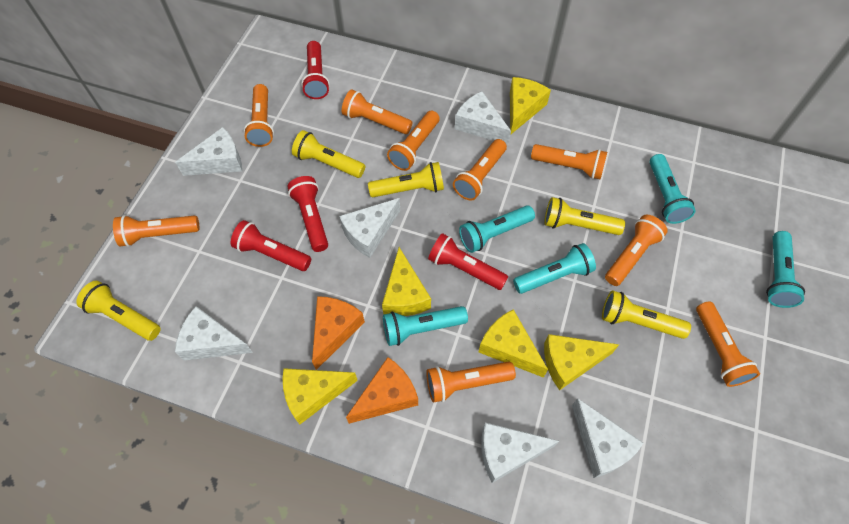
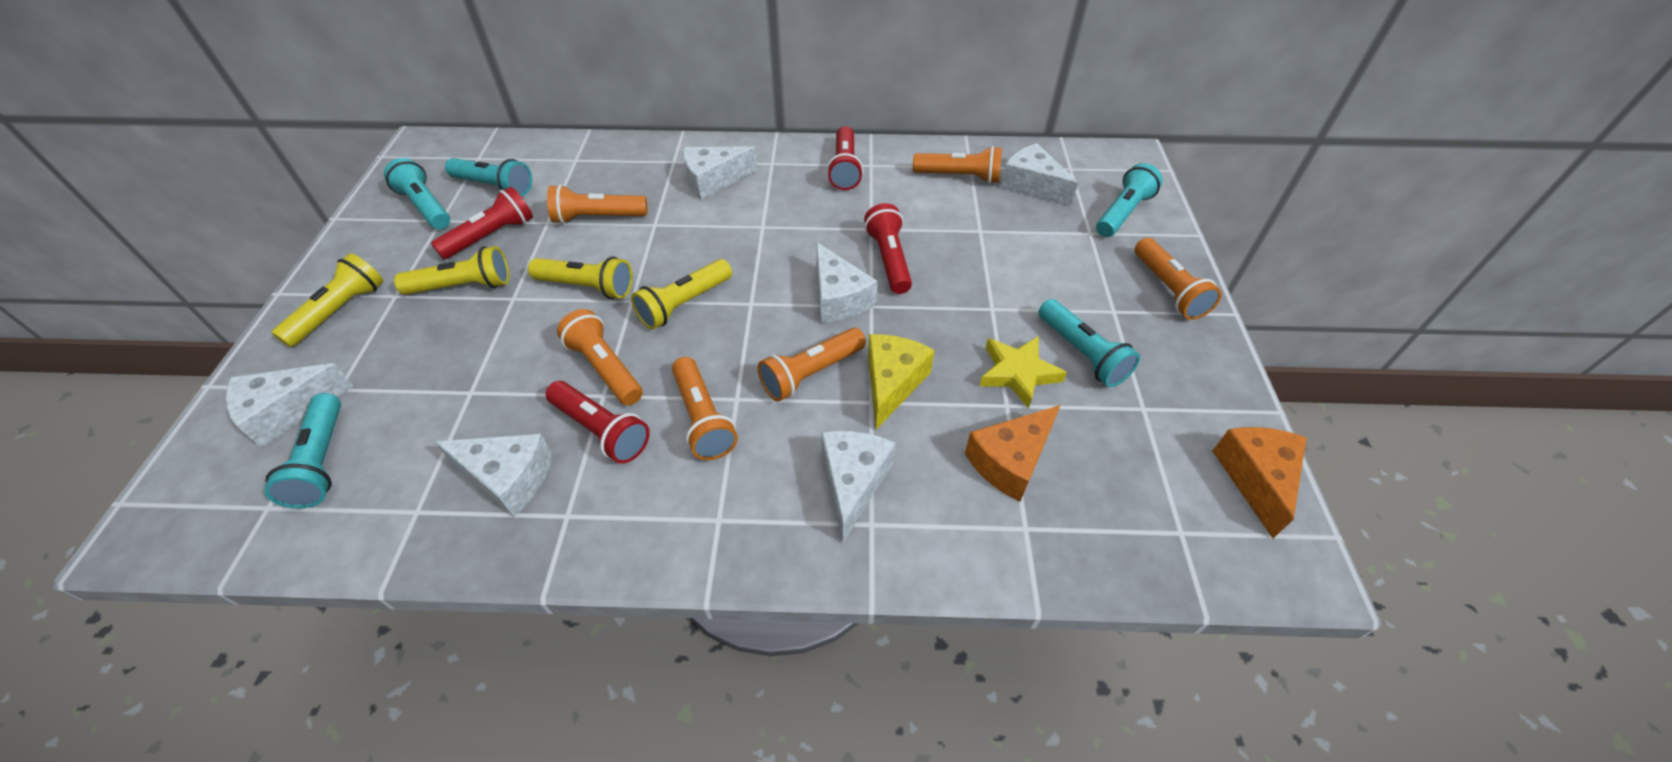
orange flashlight: 9 -> 6
yellow cheese: 5 -> 1
yellow flashlight: 5 -> 4
yellow star: 0 -> 1

